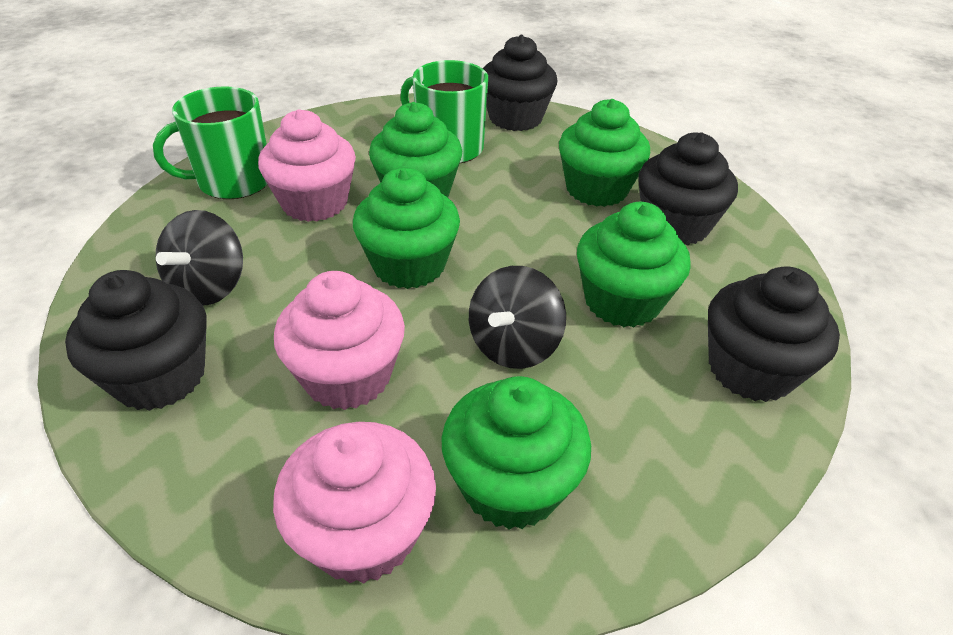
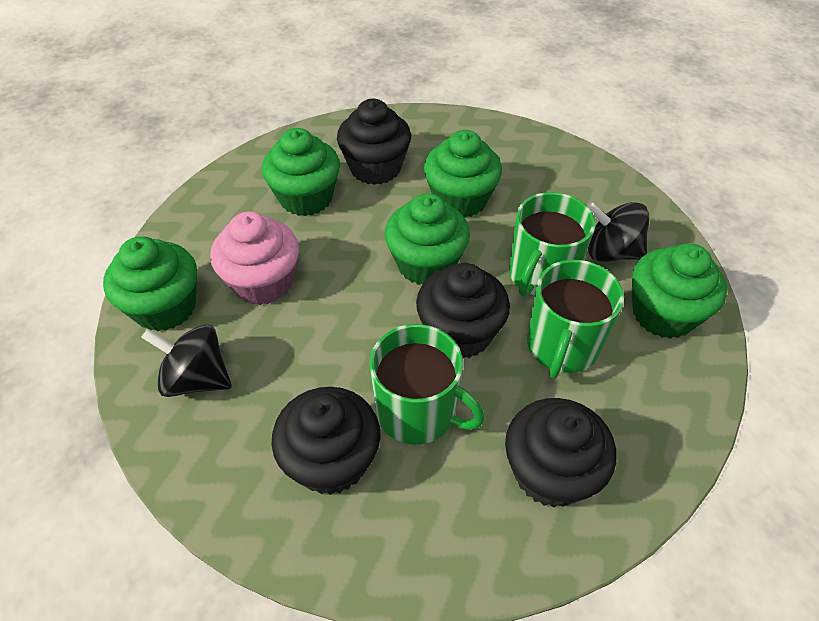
green mug: 2 -> 3
pink cupcake: 3 -> 1

